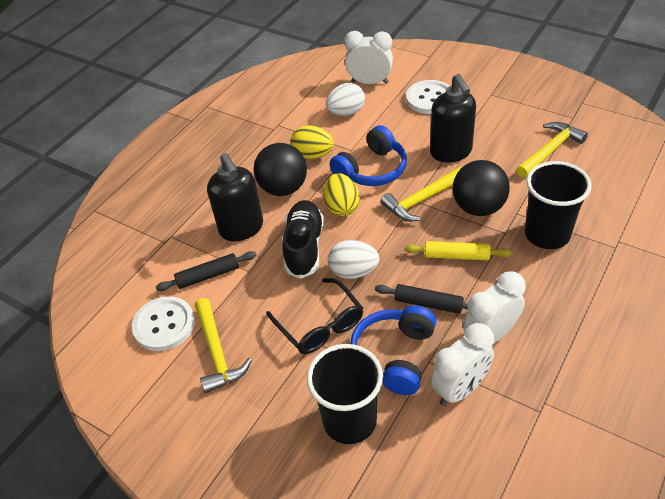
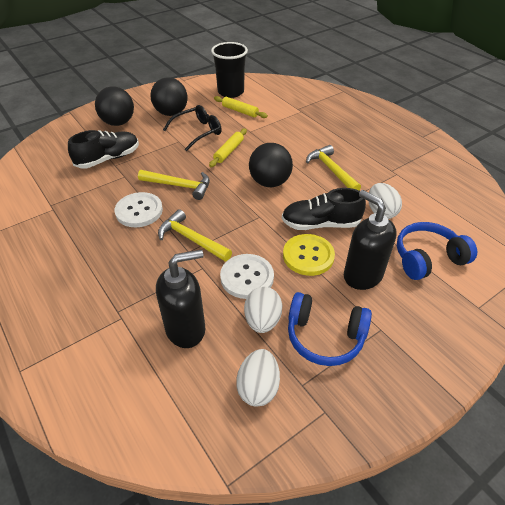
black ball: 2 -> 3
black cup: 2 -> 1
black rolling pin: 2 -> 0
black shoe: 1 -> 2
white clock: 3 -> 0
white egg: 2 -> 3
yellow button: 0 -> 1
yellow egg: 2 -> 0
yellow rolling pin: 1 -> 2

